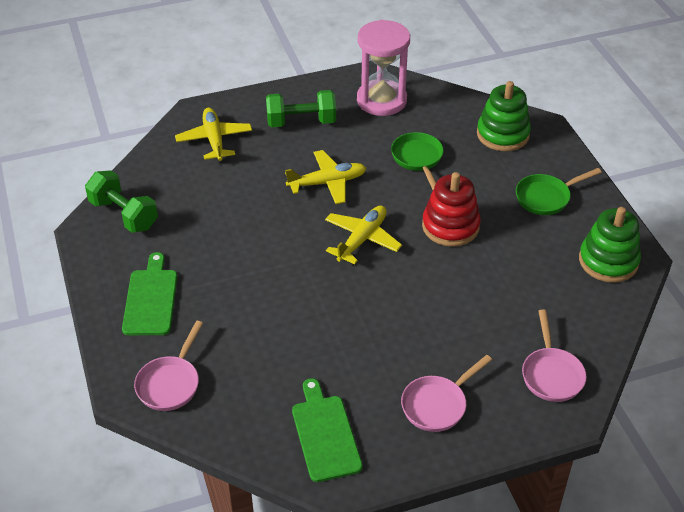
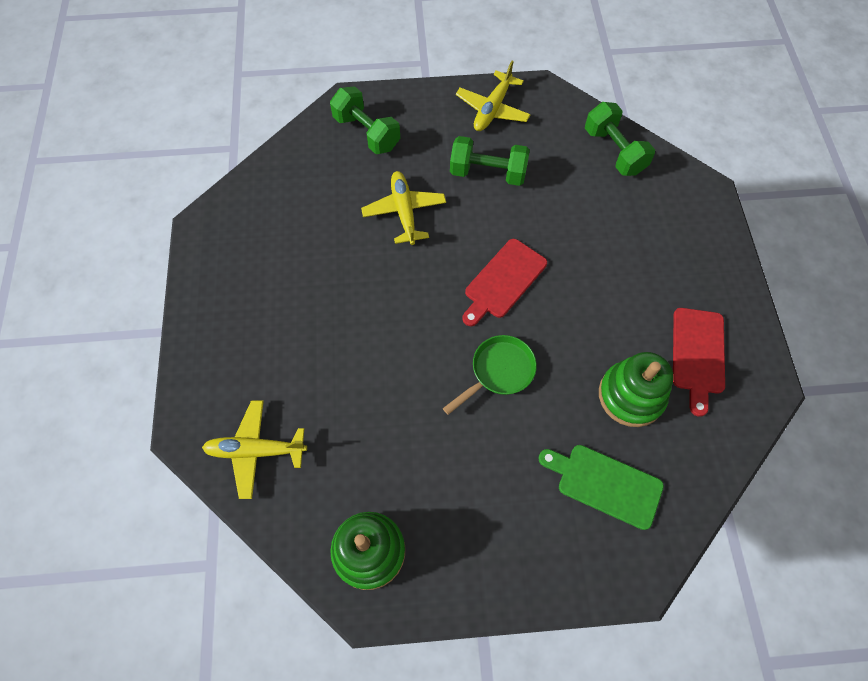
green cutting board: 2 -> 1
green dumbbell: 2 -> 3
green pan: 2 -> 1
pink hourglass: 1 -> 0
pink pan: 3 -> 0
red cutting board: 0 -> 2
red stacking toy: 1 -> 0

